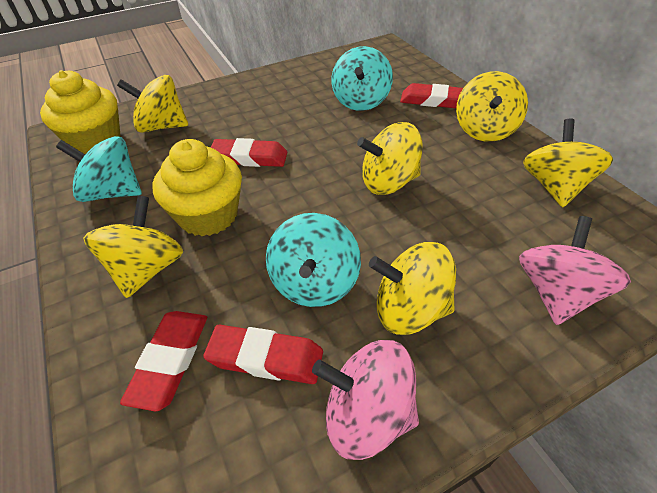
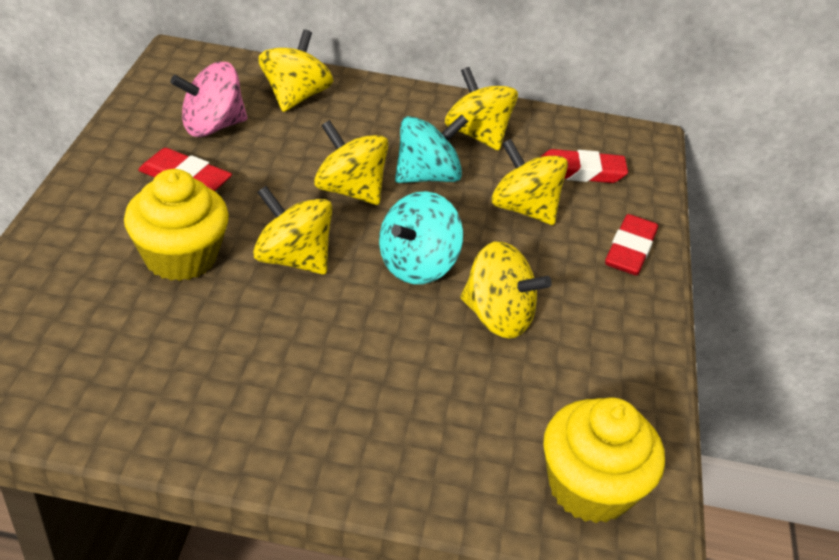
pink spinning top: 2 -> 1
red eraser: 4 -> 3
turquoise spinning top: 3 -> 2

